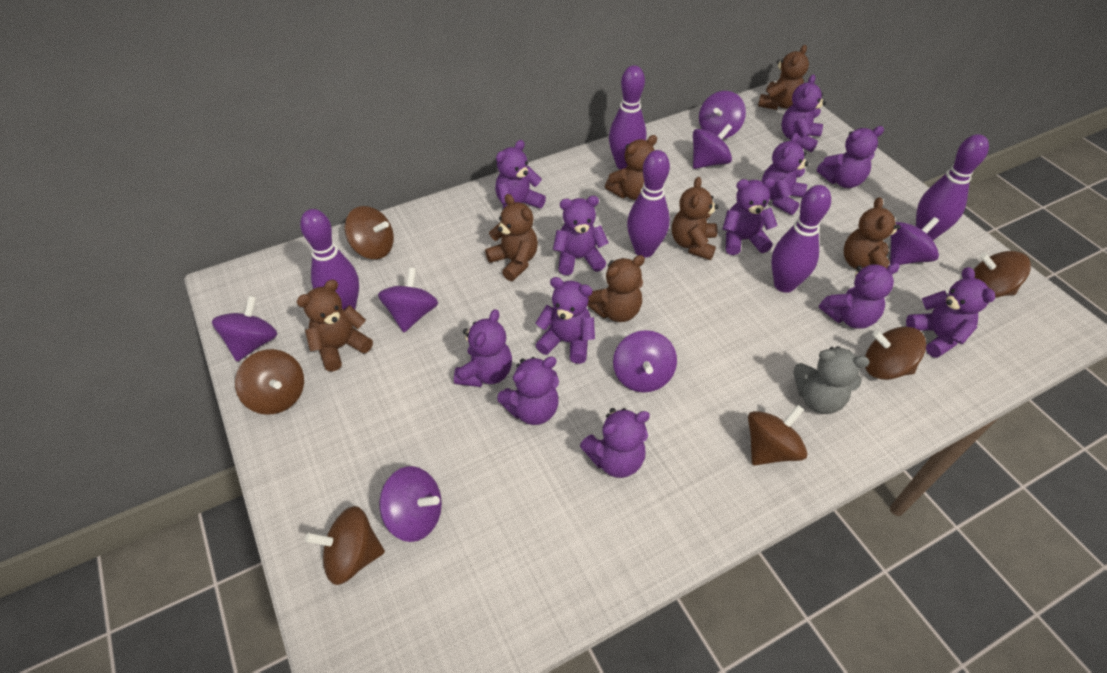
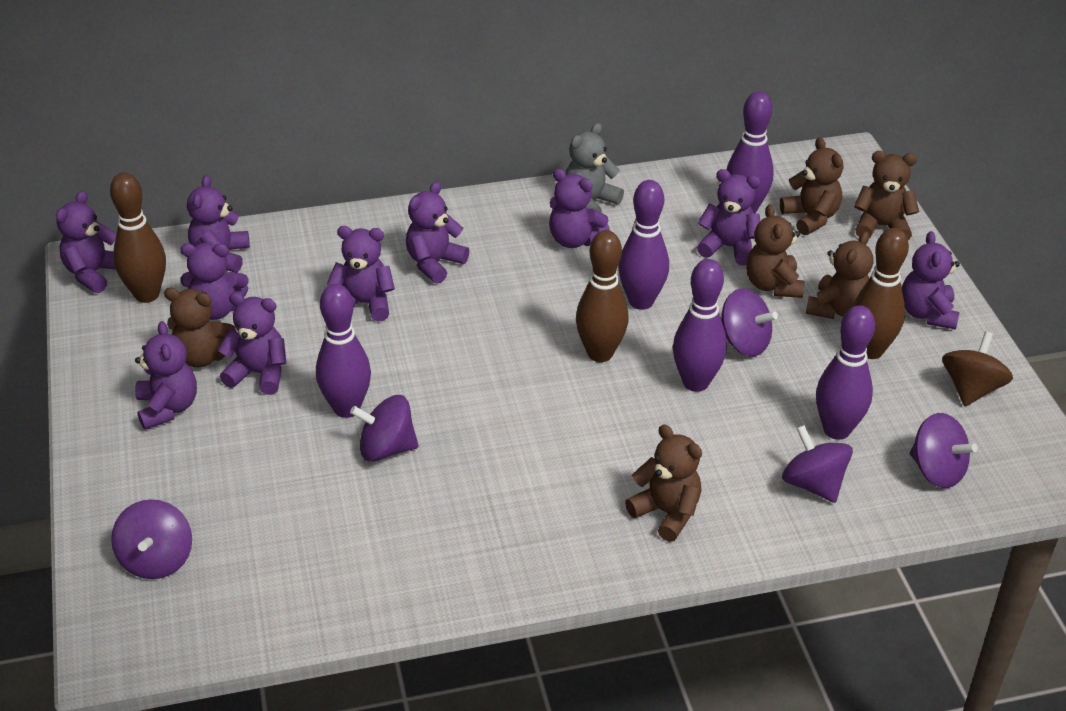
brown bowling pin: 0 -> 3
brown spinning top: 6 -> 1
brown teddy bear: 7 -> 6
purple spinning top: 7 -> 5
purple teddy bear: 12 -> 10

